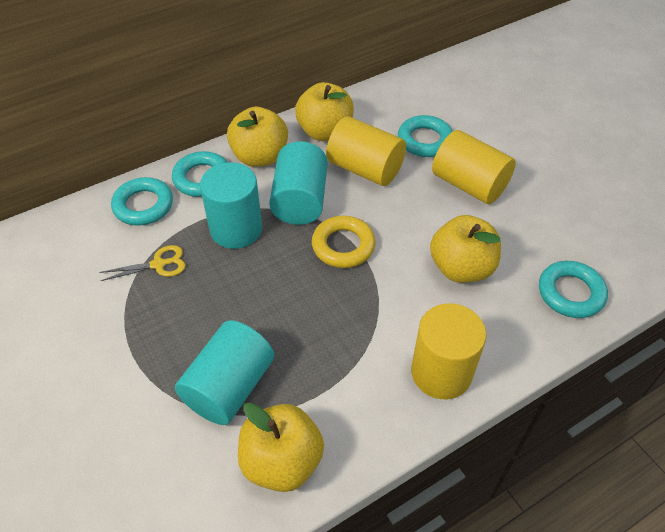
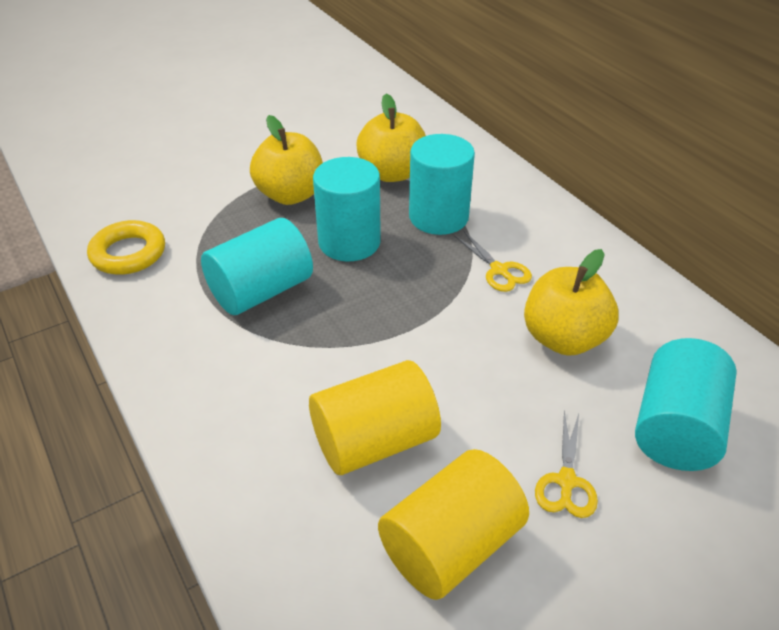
turquoise cylinder: 3 -> 4
turquoise ring: 4 -> 0
yellow apple: 4 -> 3
yellow cylinder: 3 -> 2
yellow scissors: 1 -> 2

